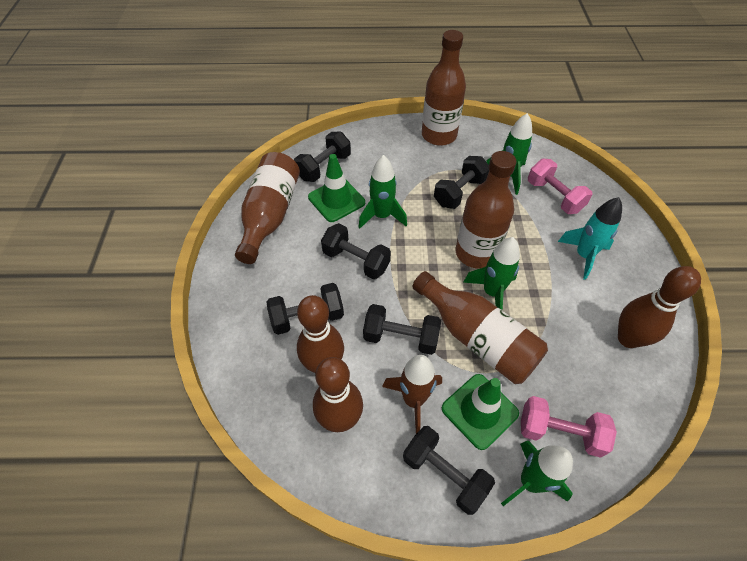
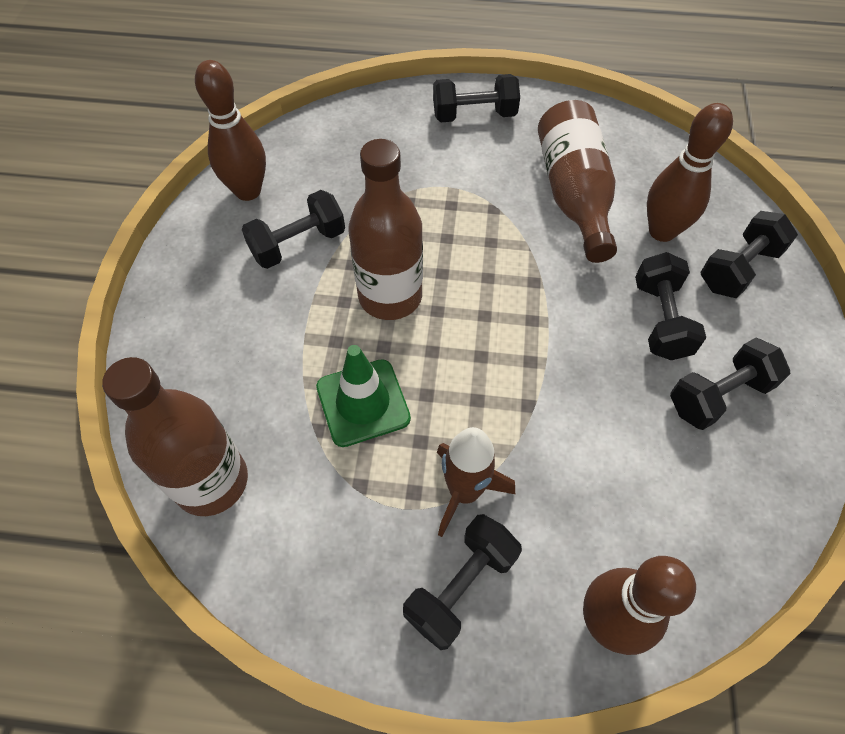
brown bottle: 4 -> 3
green rocket: 4 -> 0
green traffic cone: 2 -> 1
pink dumbbell: 2 -> 0
turquoise rocket: 1 -> 0

